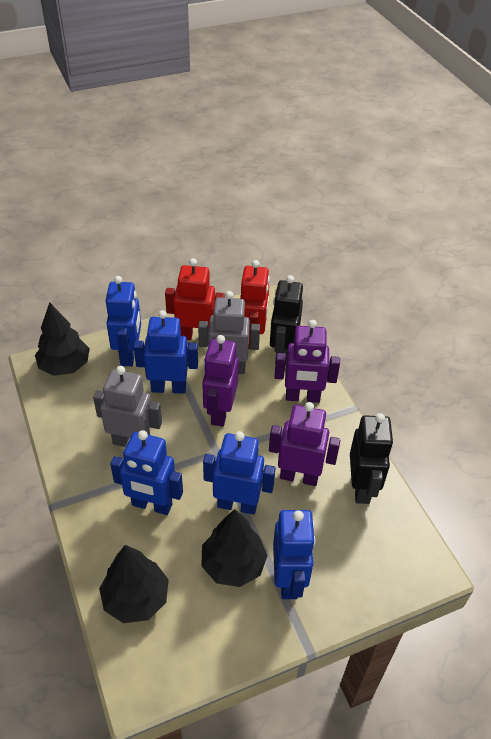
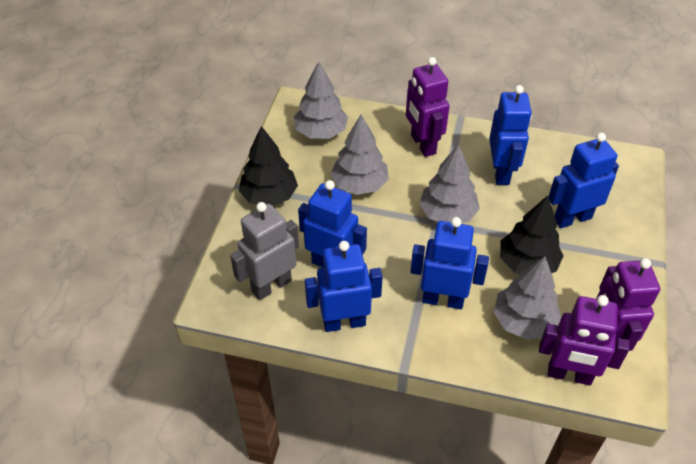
black robot: 2 -> 0
black tree: 3 -> 2
grey robot: 2 -> 1
grey tree: 0 -> 4
red robot: 2 -> 0

